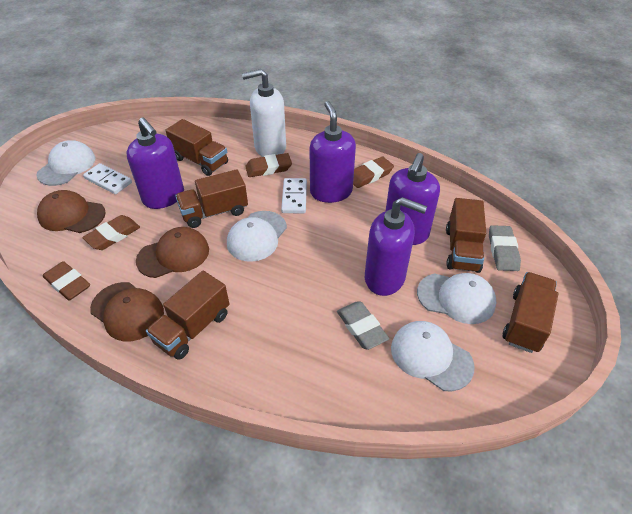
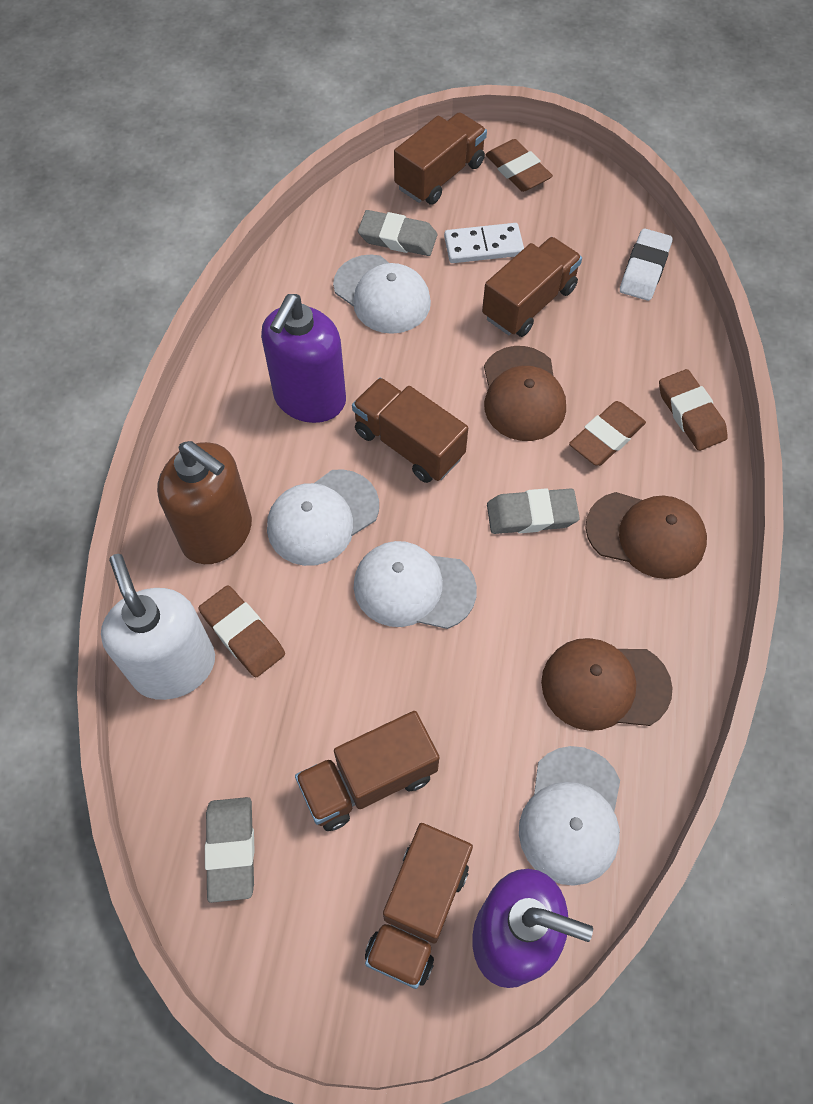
brown soap dispenser: 0 -> 1
grey eraser: 2 -> 3
purple soap dispenser: 4 -> 2
white domino: 2 -> 1
white eraser: 0 -> 1

